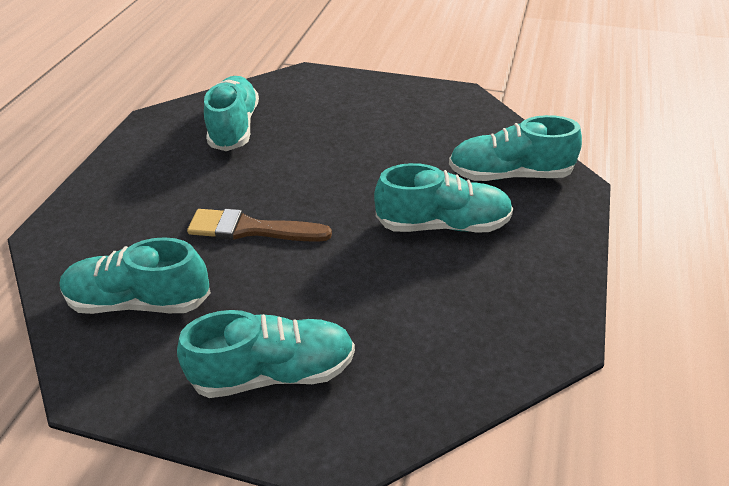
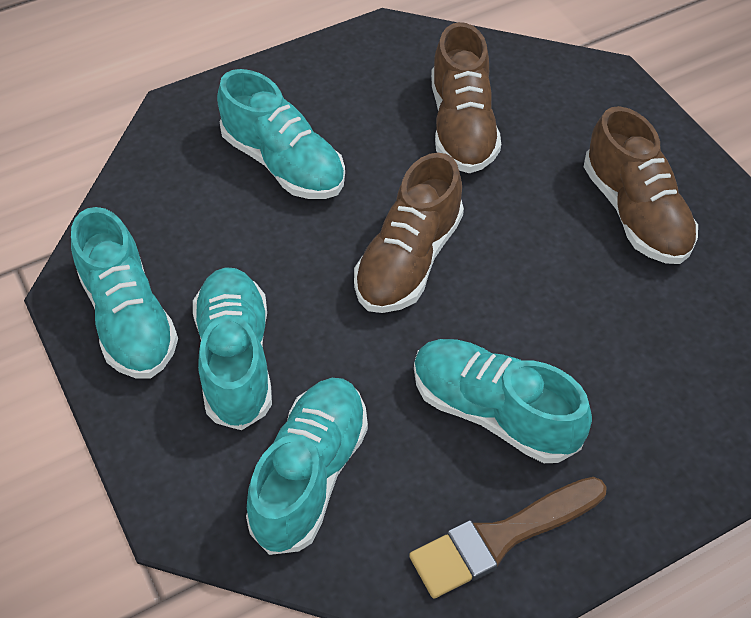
brown shoe: 0 -> 3

